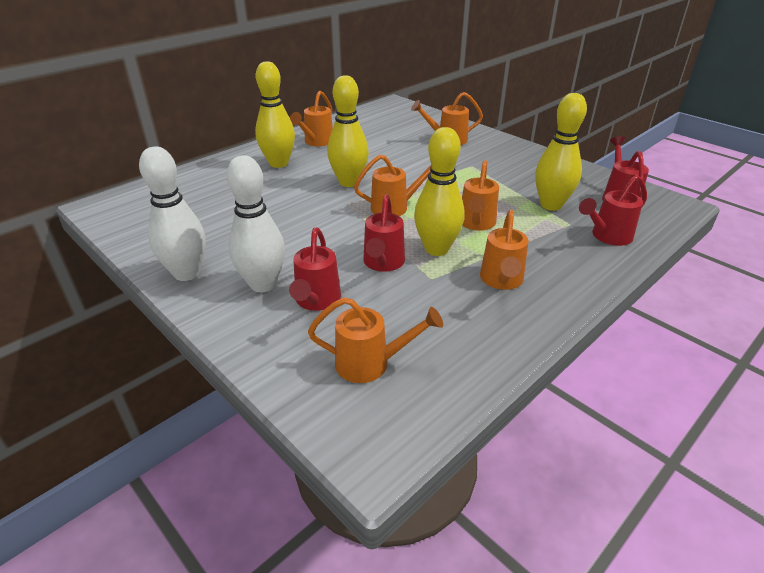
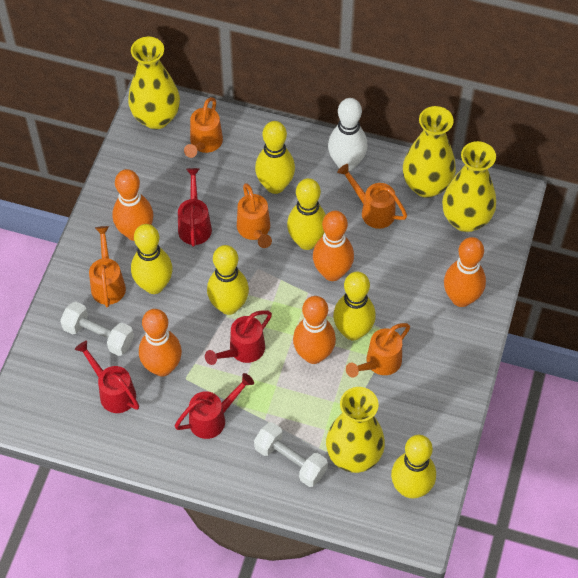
orange bowling pin: 0 -> 5
orange watering can: 6 -> 5
white bowling pin: 2 -> 1
white dumbbell: 0 -> 2
yellow bowling pin: 4 -> 6
yellow vase: 0 -> 4

